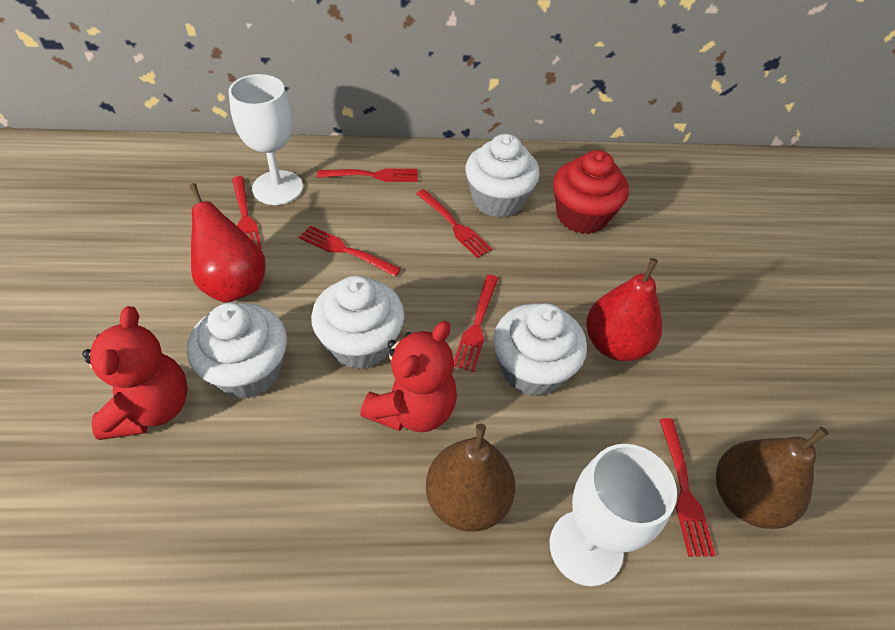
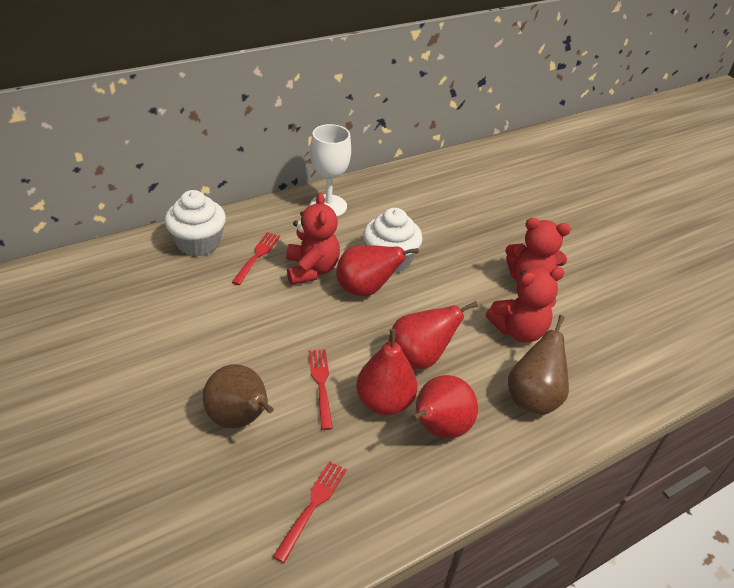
red cupcake: 1 -> 0
red fork: 6 -> 3
red pear: 2 -> 4
red teddy bear: 2 -> 3
white cupcake: 4 -> 2
white goblet: 2 -> 1

